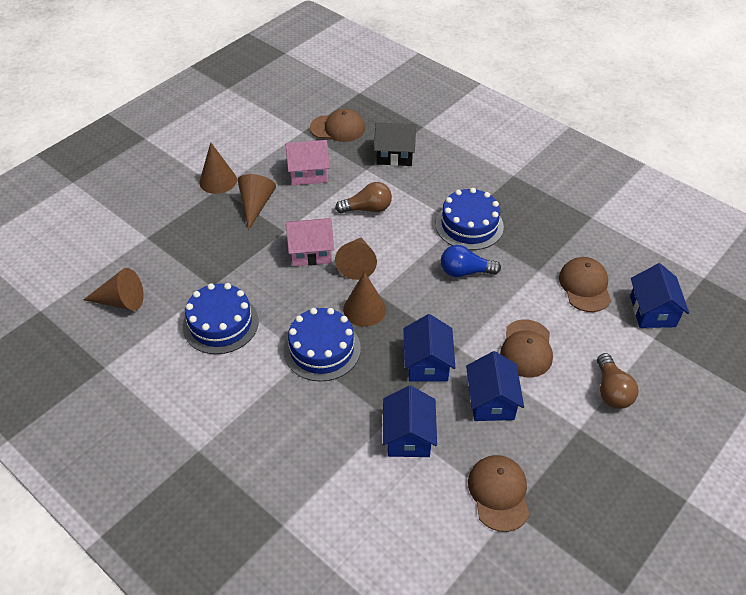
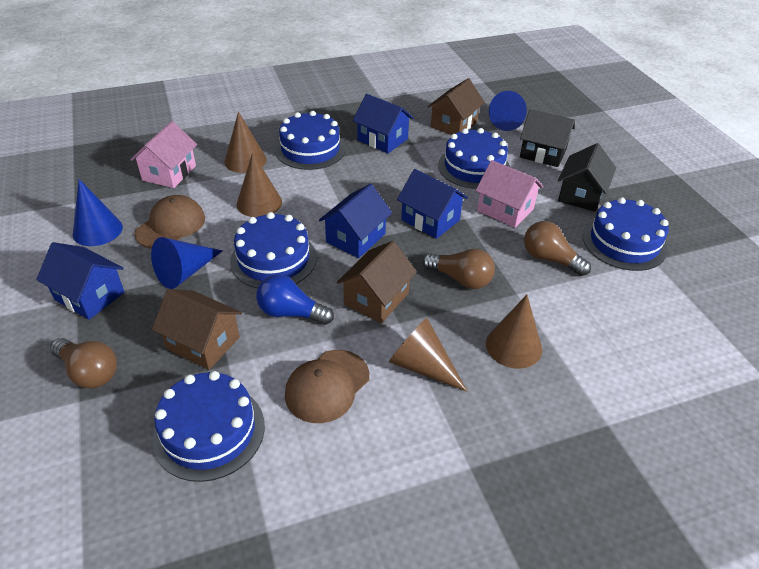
black house: 1 -> 2
blue cake: 3 -> 5
blue cone: 0 -> 3
brown cap: 4 -> 2
brown cone: 5 -> 4
brown house: 0 -> 3
brown light bulb: 2 -> 3

